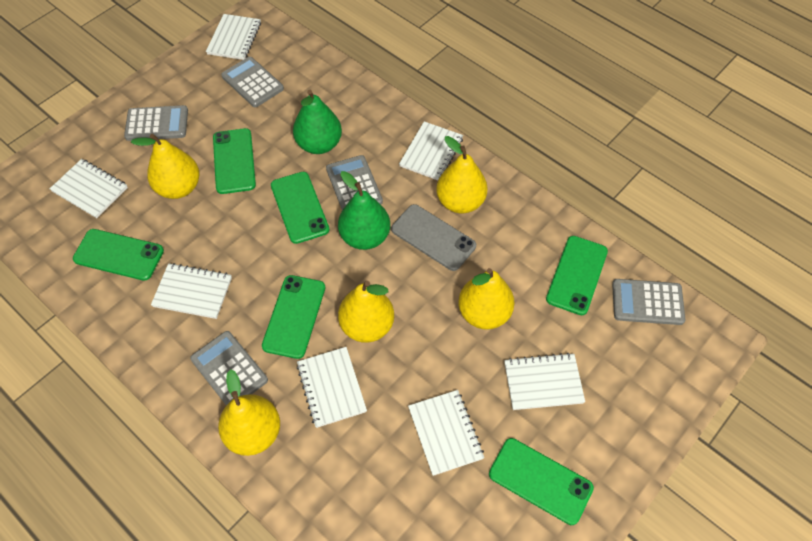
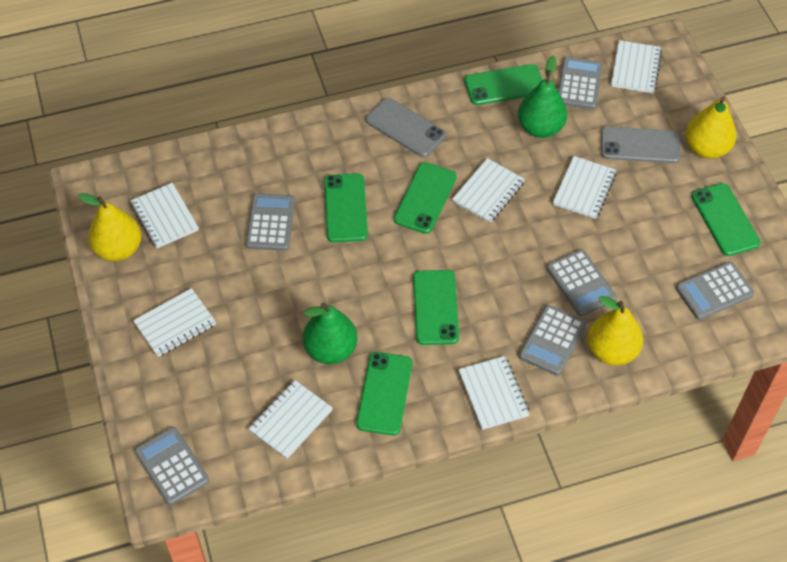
grey calculator: 5 -> 6
grey phone: 1 -> 2
yellow pear: 5 -> 3

